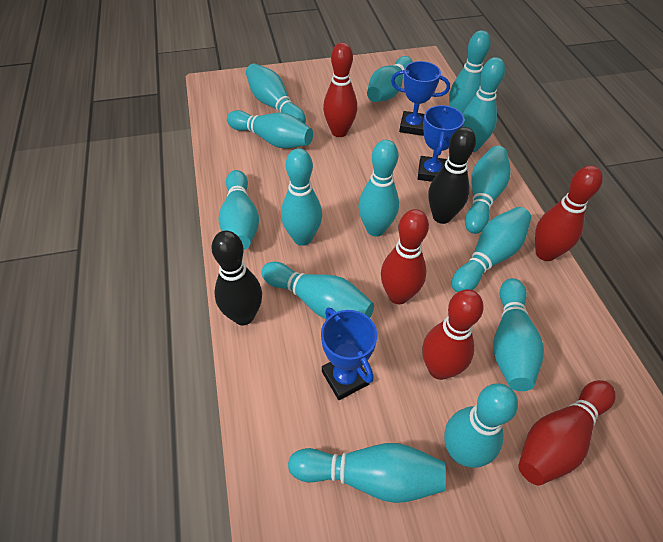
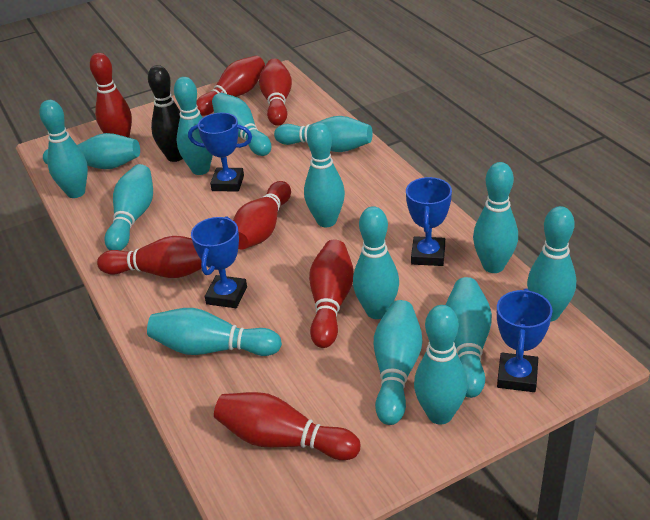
black bowling pin: 2 -> 1
blue trophy: 3 -> 4
red bowling pin: 5 -> 7

